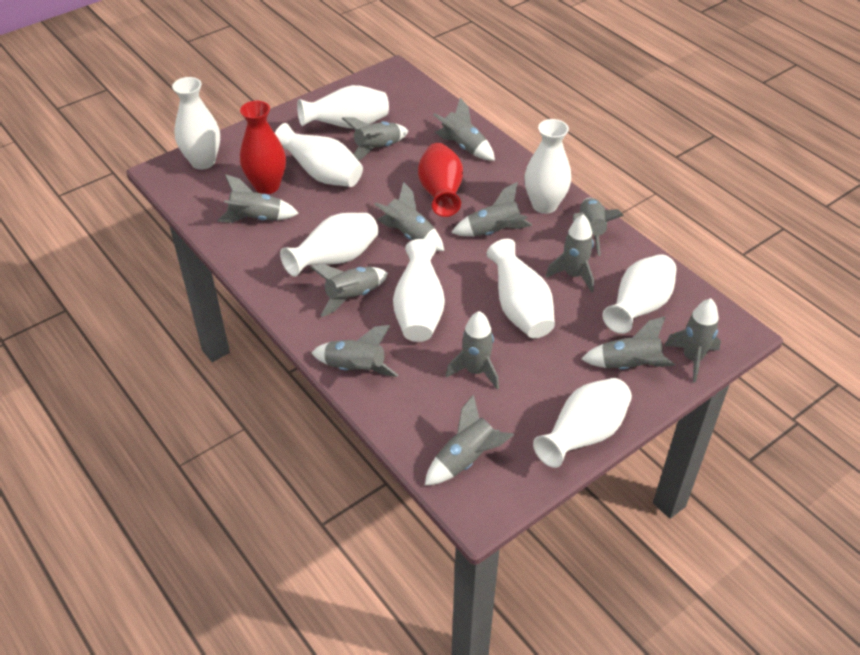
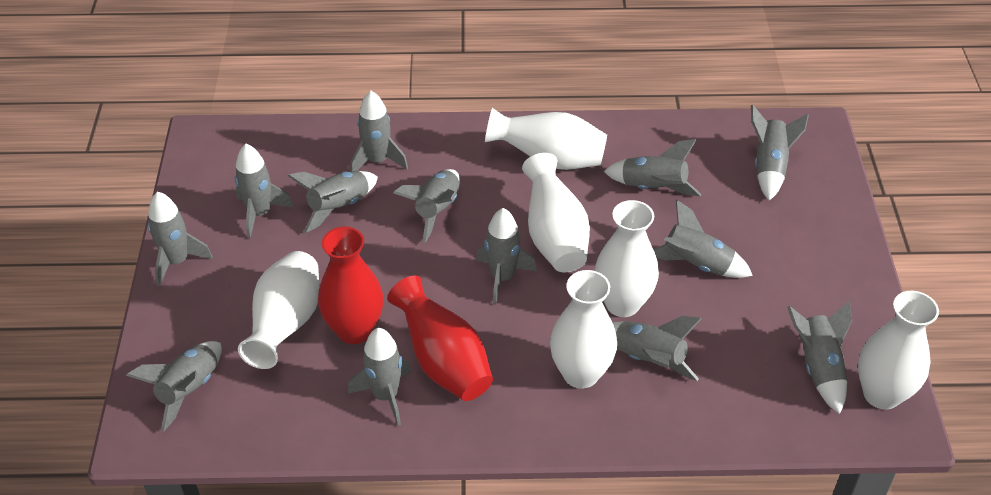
white vase: 9 -> 6

